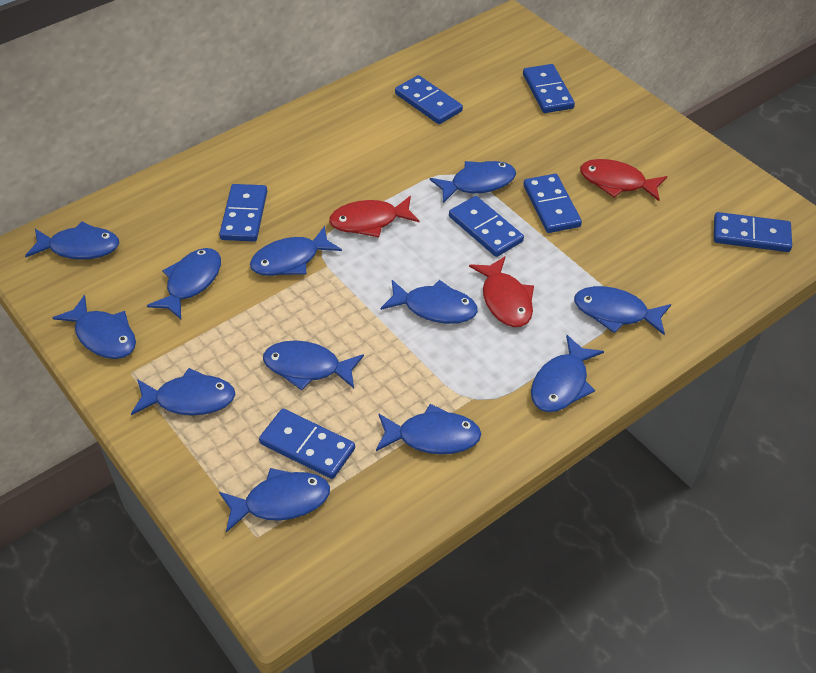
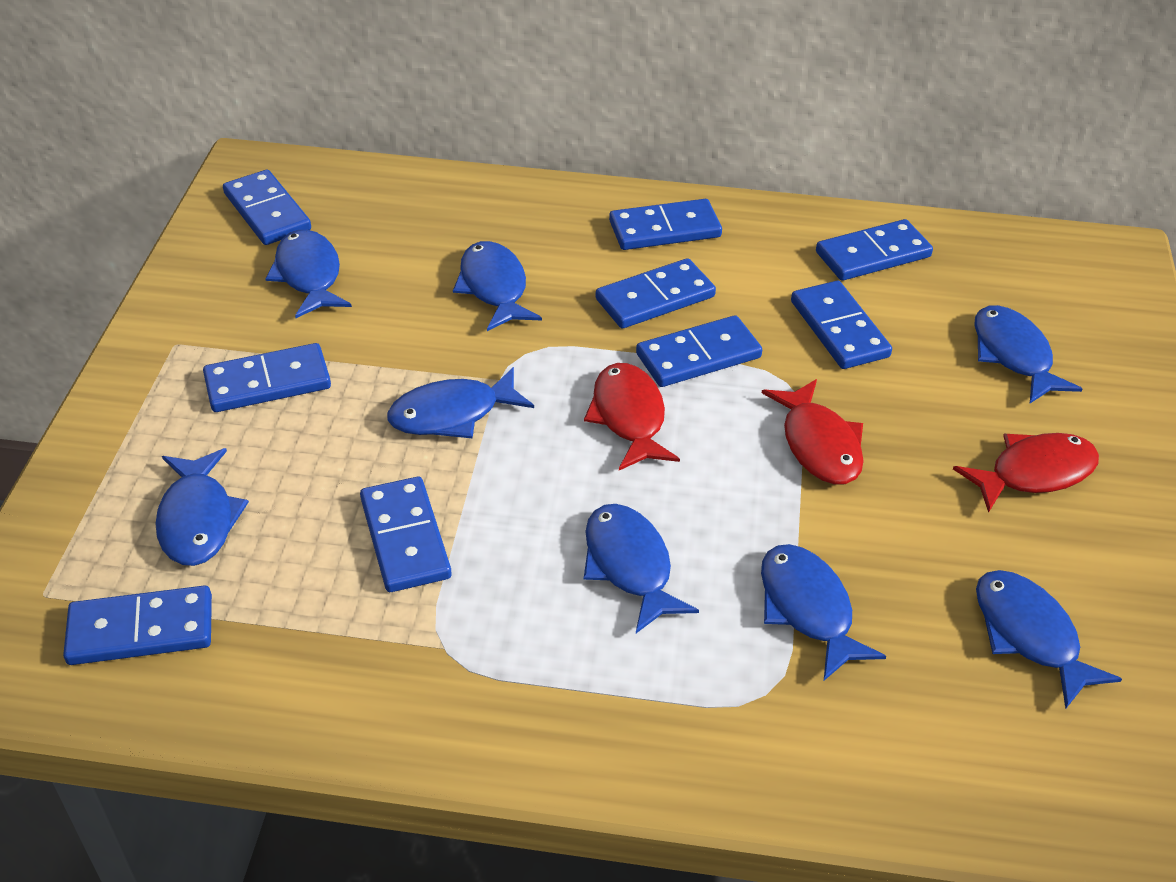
blue domino: 7 -> 9
blue fish: 12 -> 8

